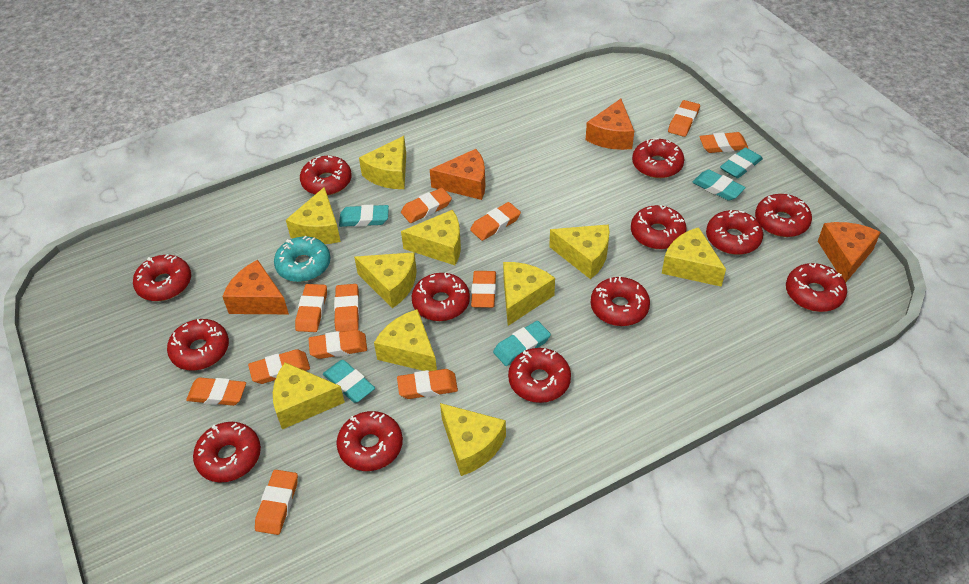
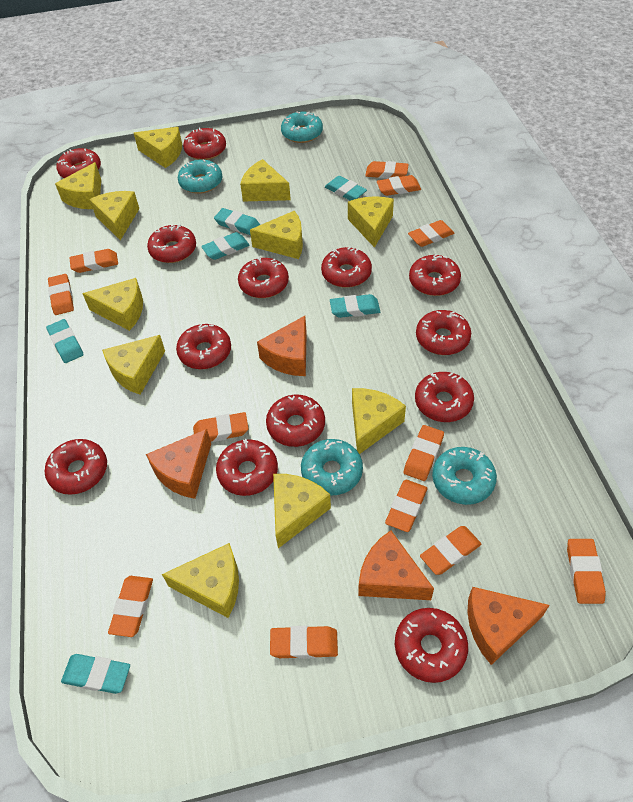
turquoise donut: 1 -> 4
turquoise eraser: 5 -> 6
yellow cheese: 10 -> 11

